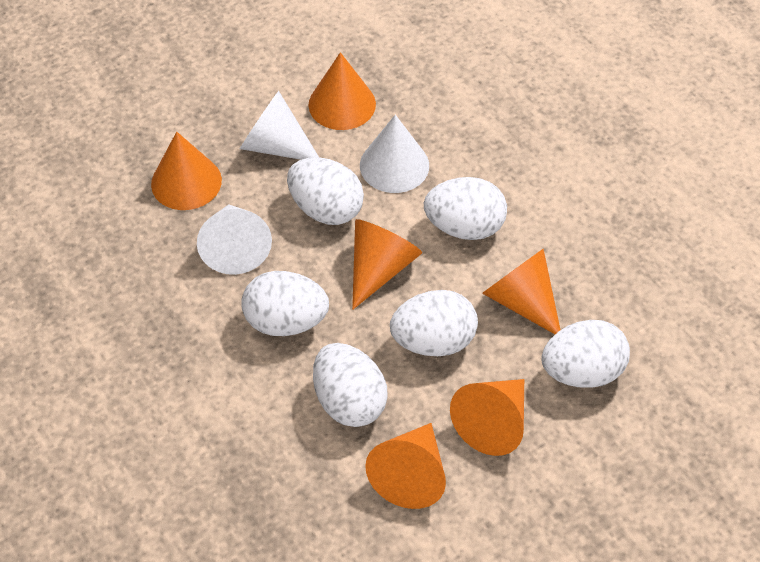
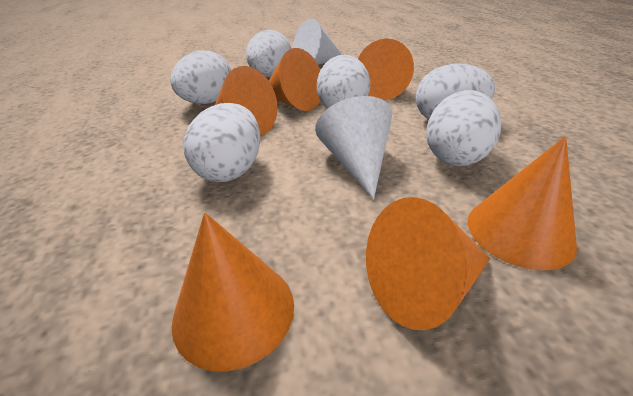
white cone: 3 -> 2

